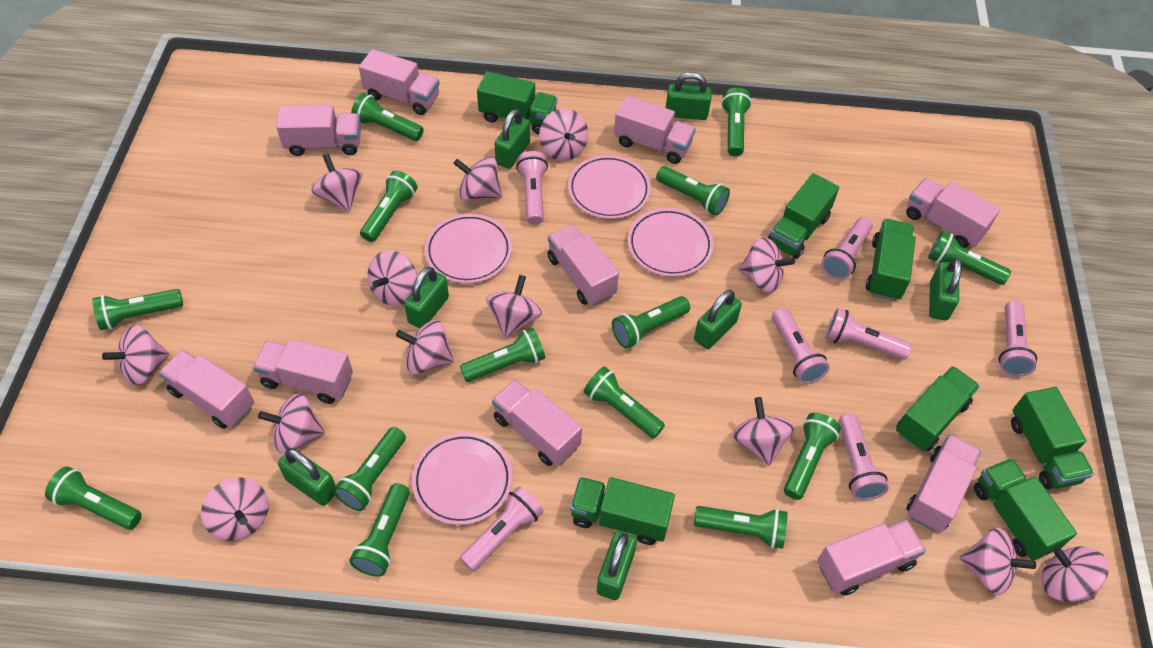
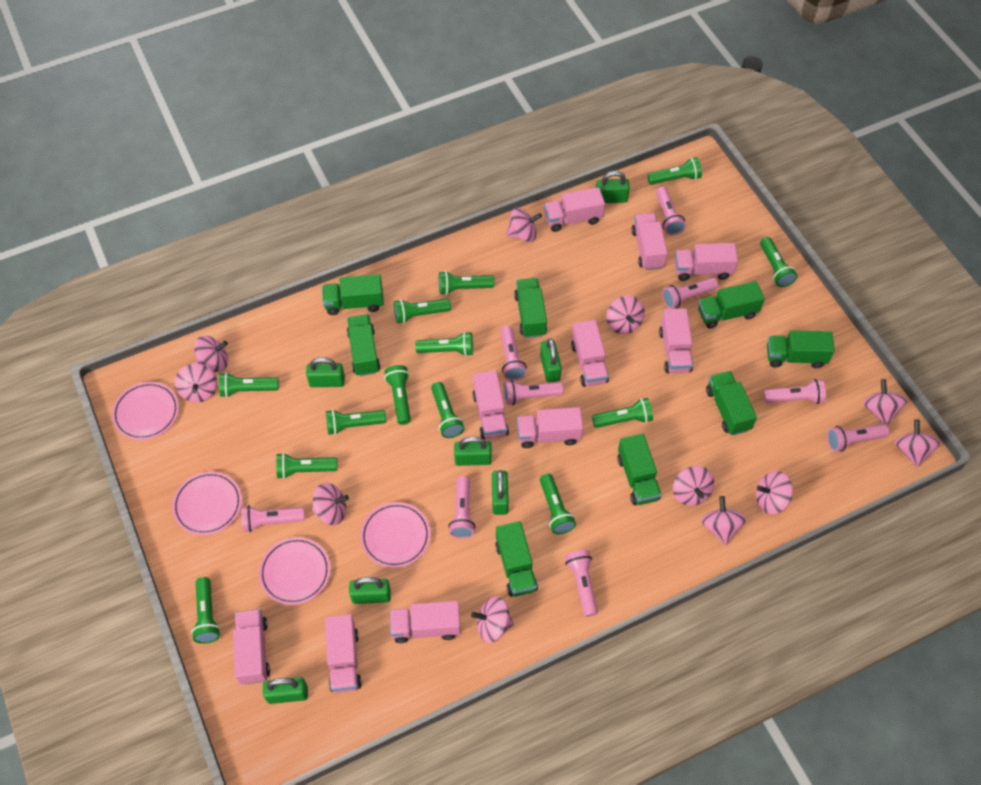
green flashlight: 14 -> 13
green truck: 7 -> 8
pink flashlight: 7 -> 9
pink spinning top: 13 -> 11

